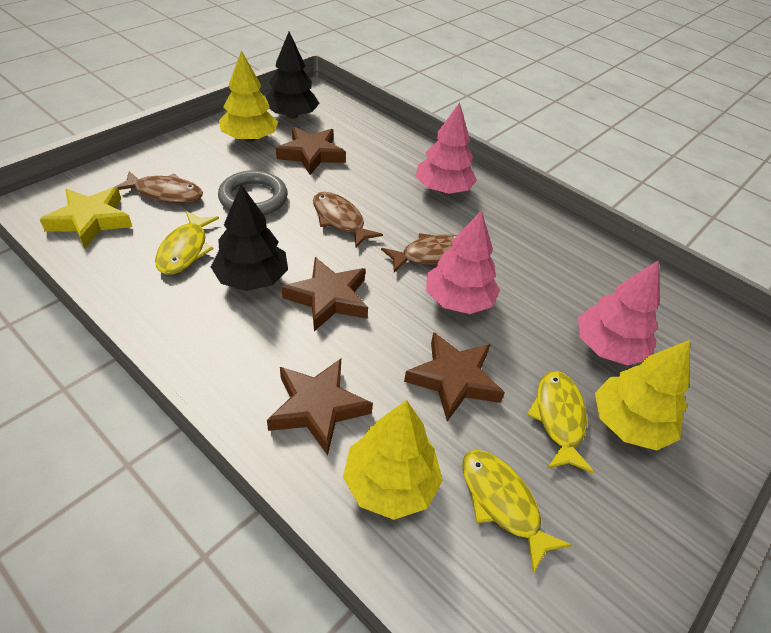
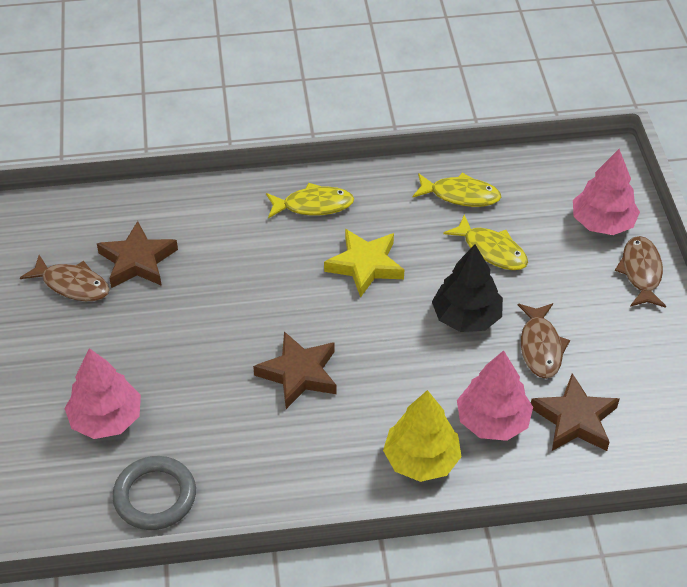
black tree: 2 -> 1
brown star: 4 -> 3
yellow tree: 3 -> 1

